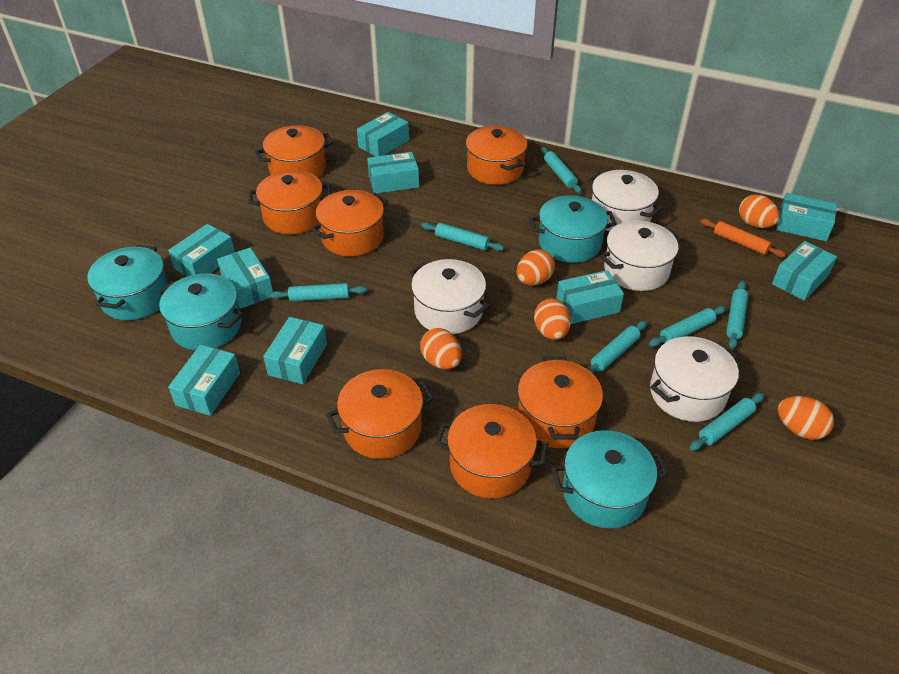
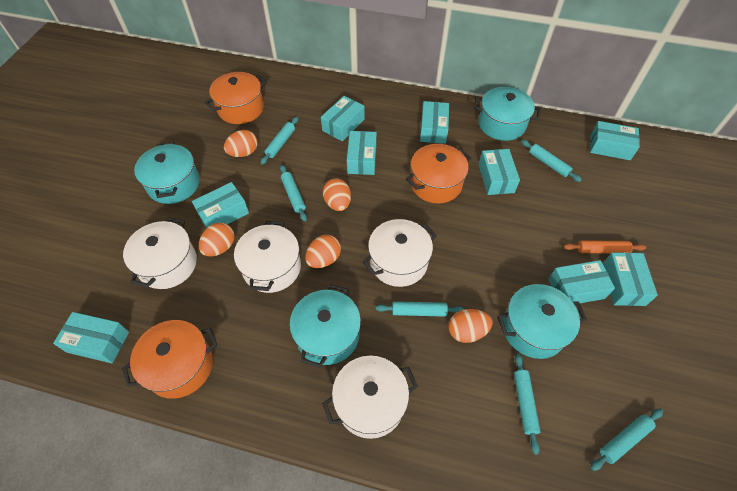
orange pot: 7 -> 3
turquoise rolling pin: 7 -> 6

